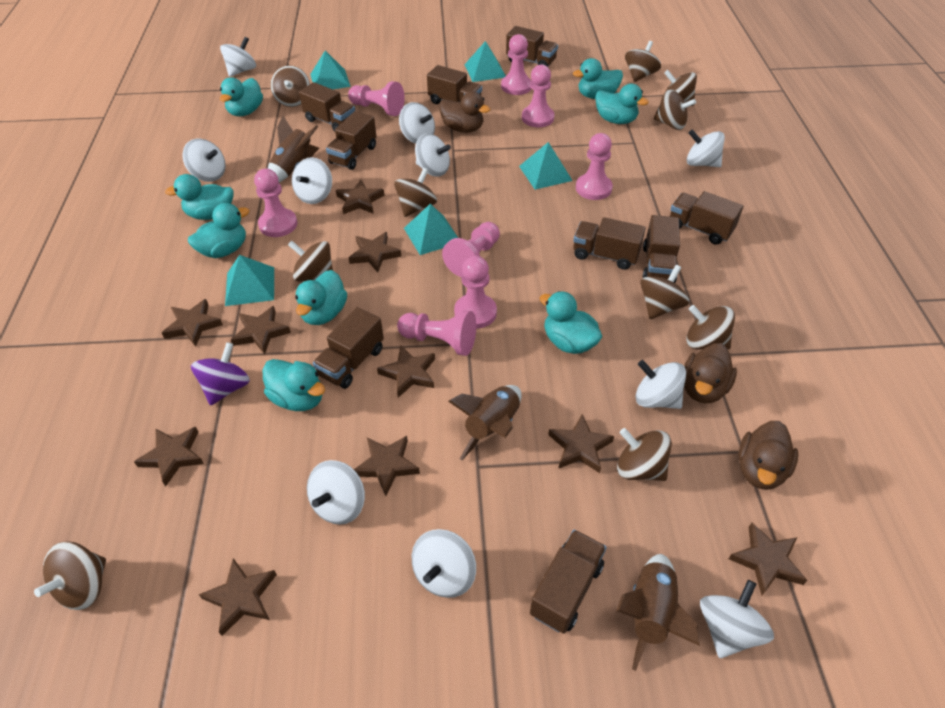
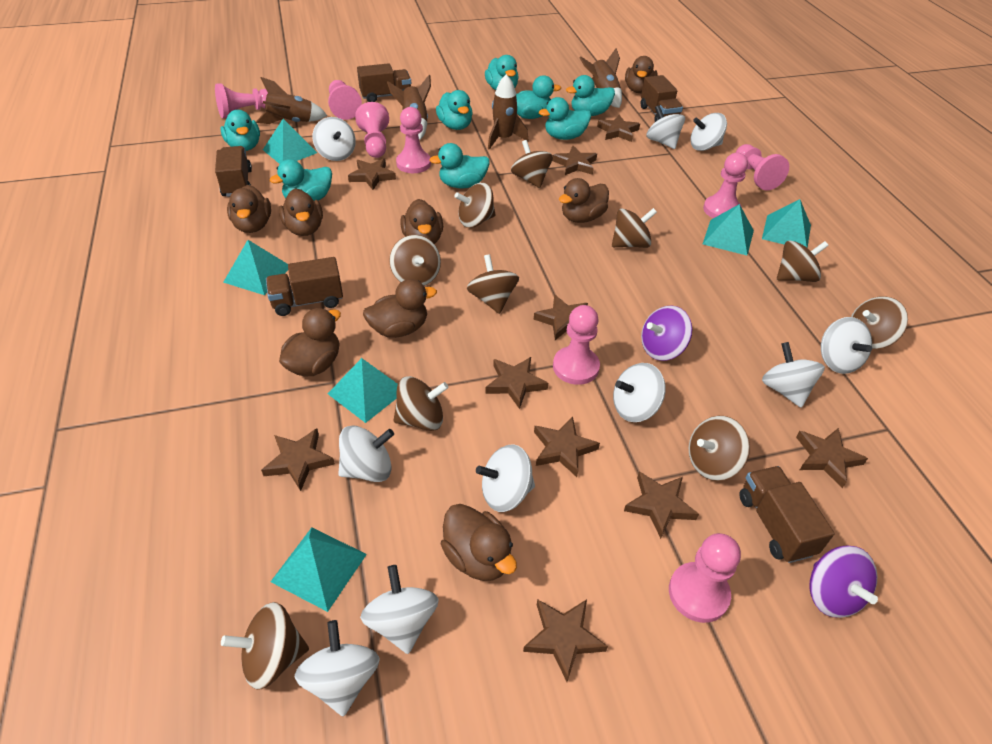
brown duck: 3 -> 8
brown rocket: 3 -> 4
brown truck: 9 -> 5
purple spinning top: 1 -> 2
turquoise pyramid: 5 -> 6

